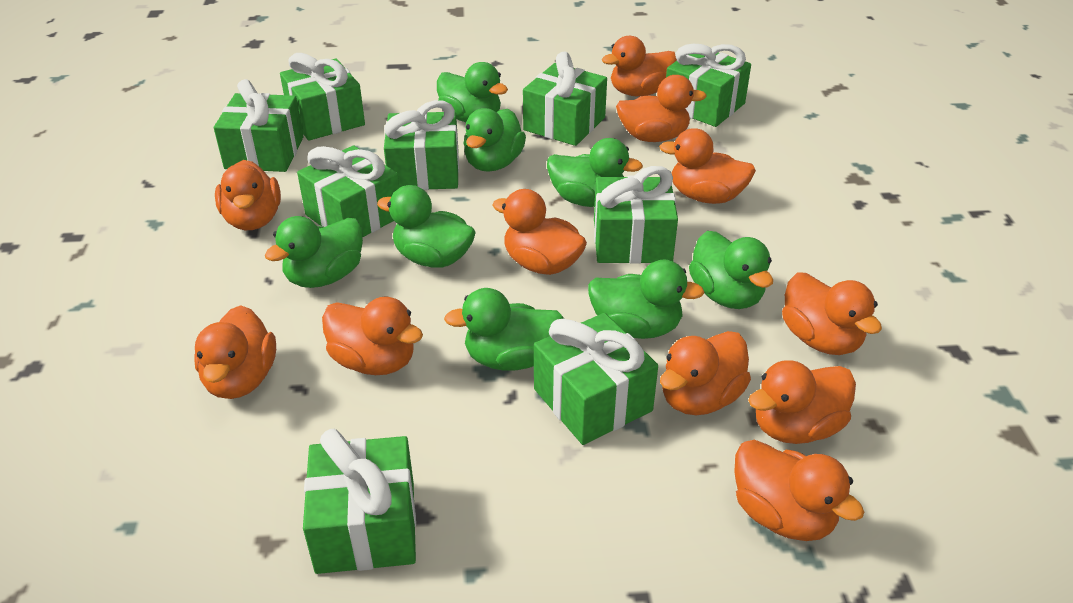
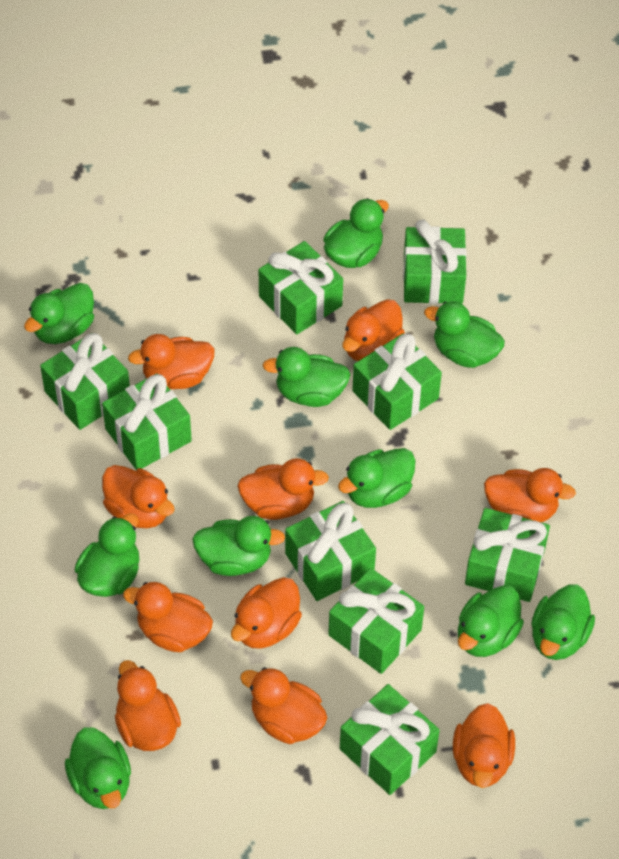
green duck: 8 -> 10
orange duck: 11 -> 10

